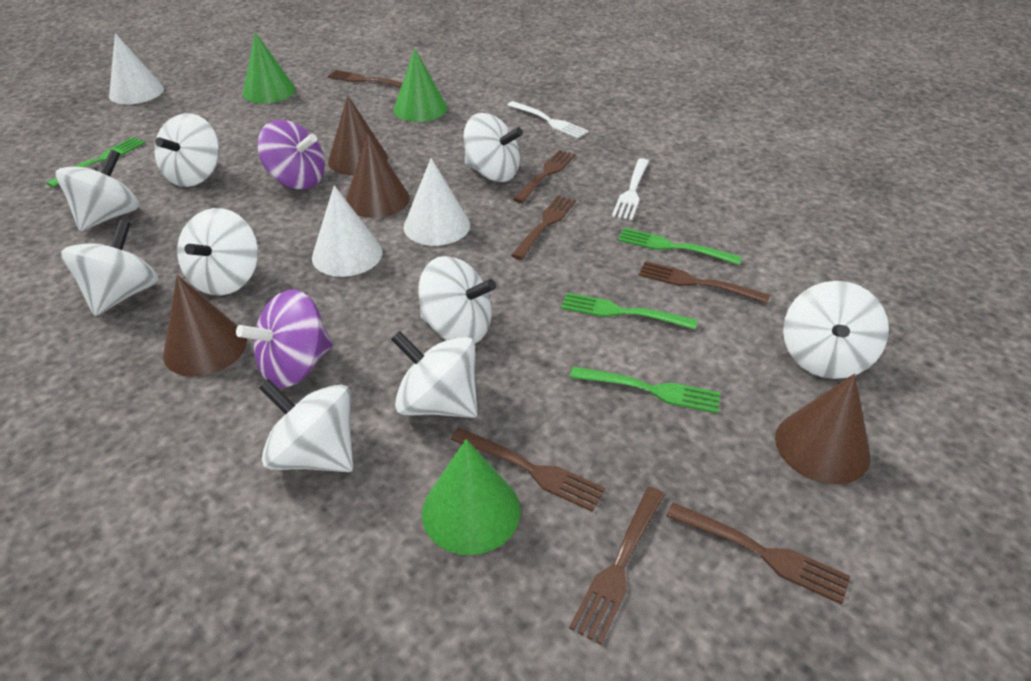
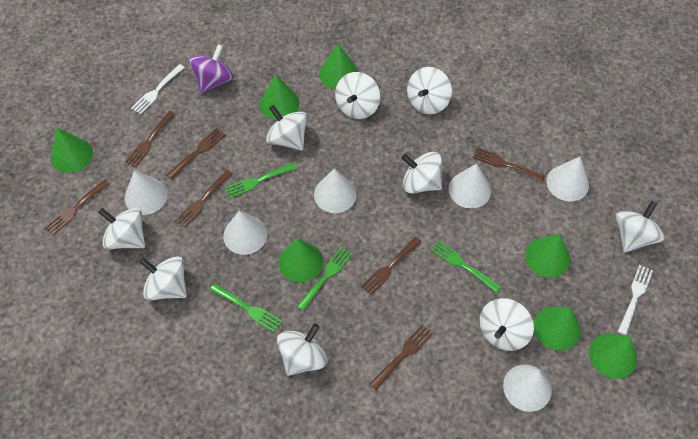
brown cone: 4 -> 0
green cone: 3 -> 7
purple spinning top: 2 -> 1
white cone: 3 -> 6

